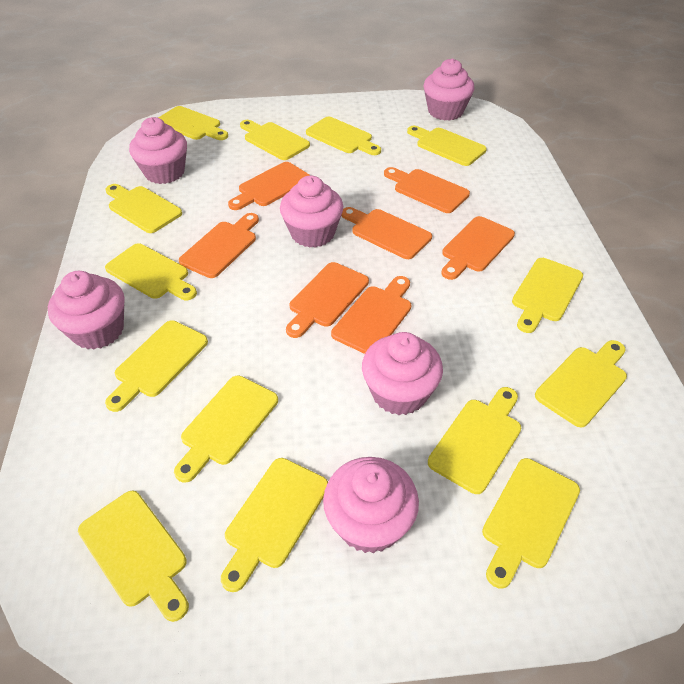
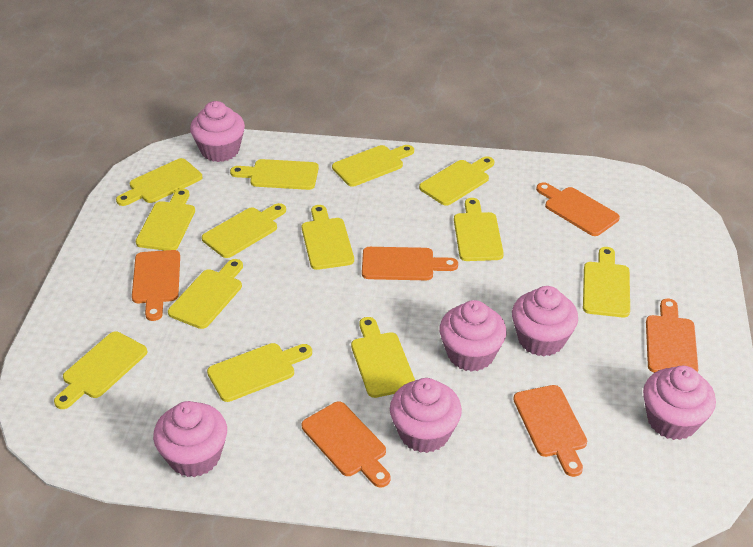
orange cutting board: 7 -> 6
yellow cutting board: 14 -> 13

